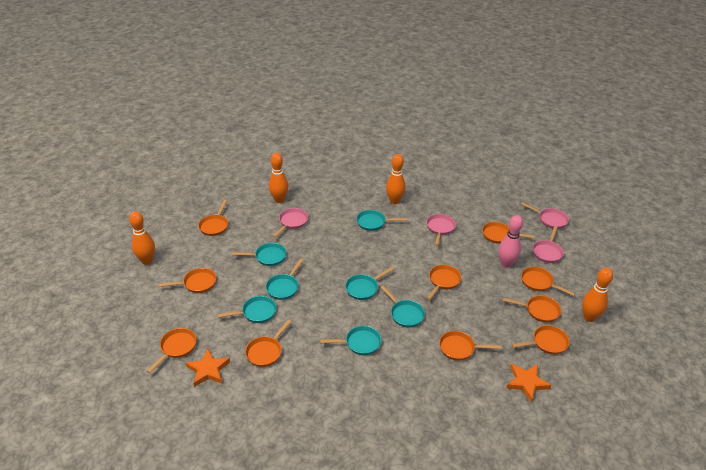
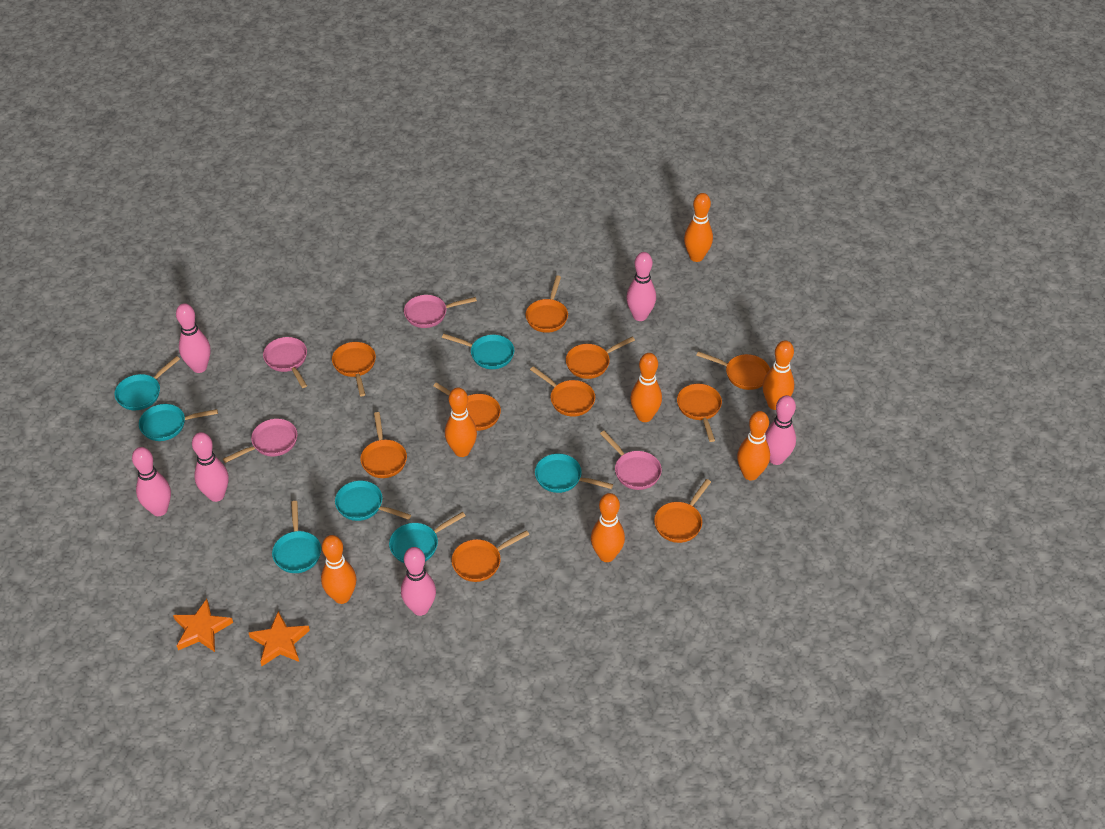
orange bowling pin: 4 -> 7
pink bowling pin: 1 -> 6

